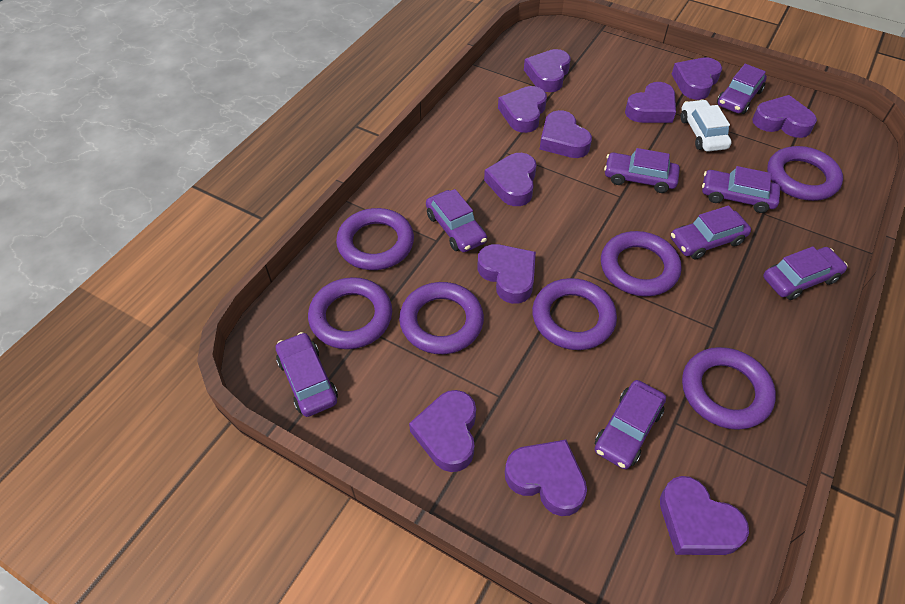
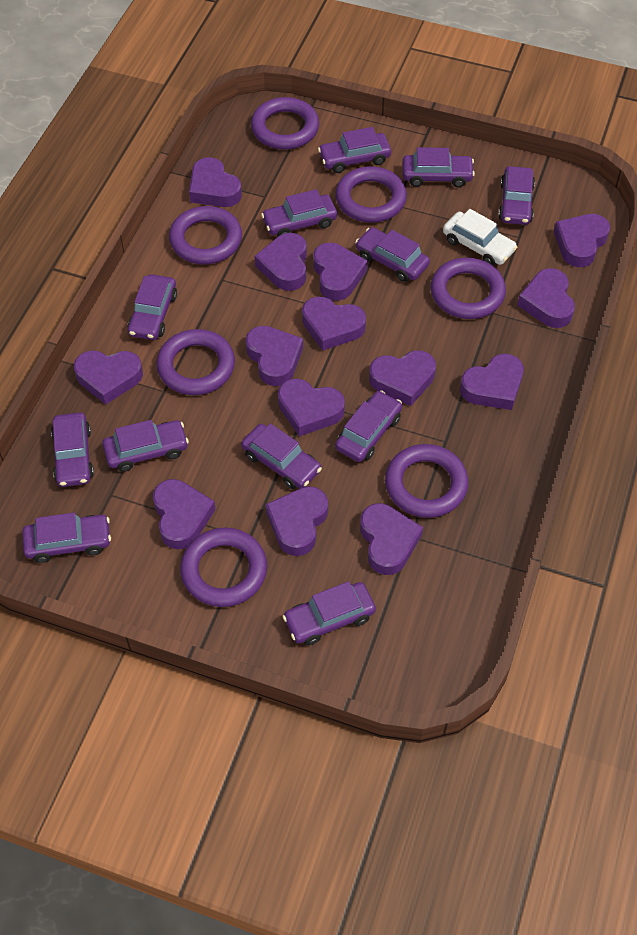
purple car: 8 -> 12
purple heart: 11 -> 14

